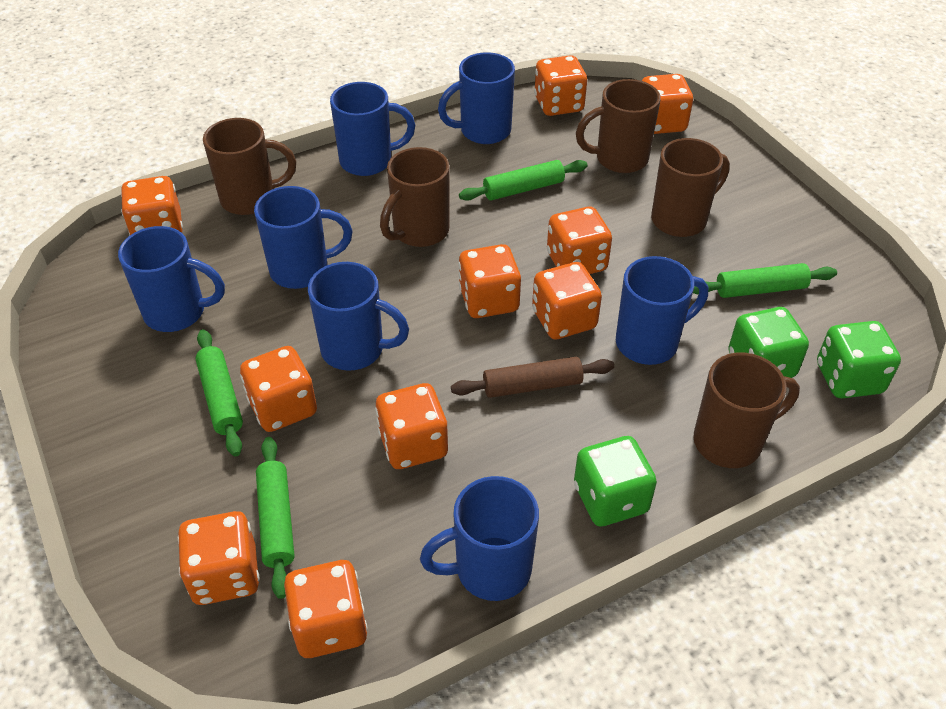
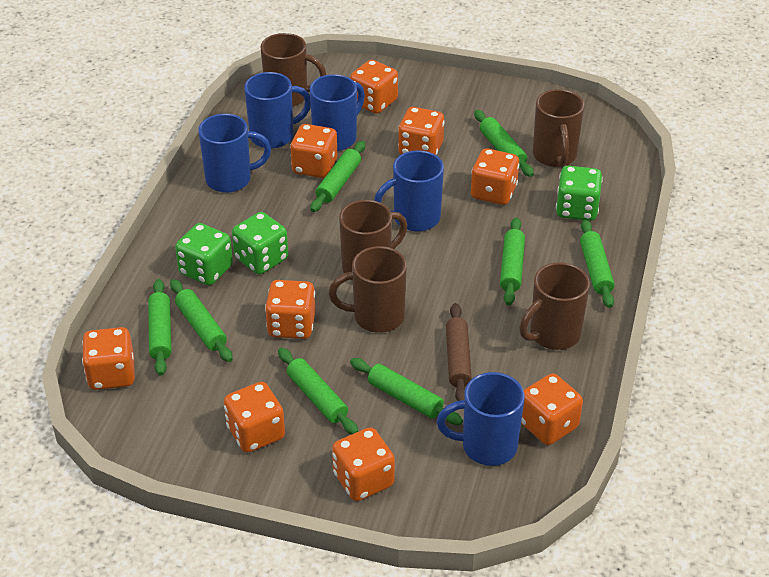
blue mug: 7 -> 5
green rolling pin: 4 -> 8
orange dice: 10 -> 9

